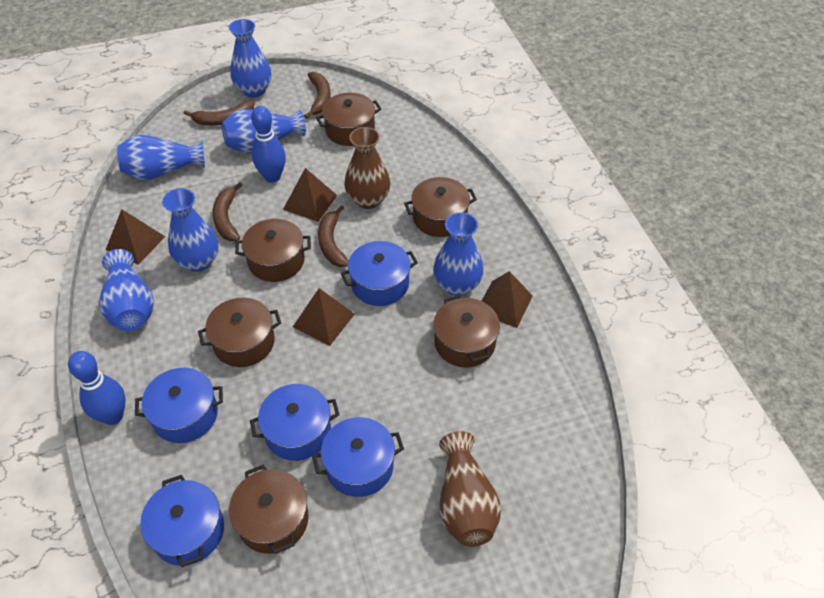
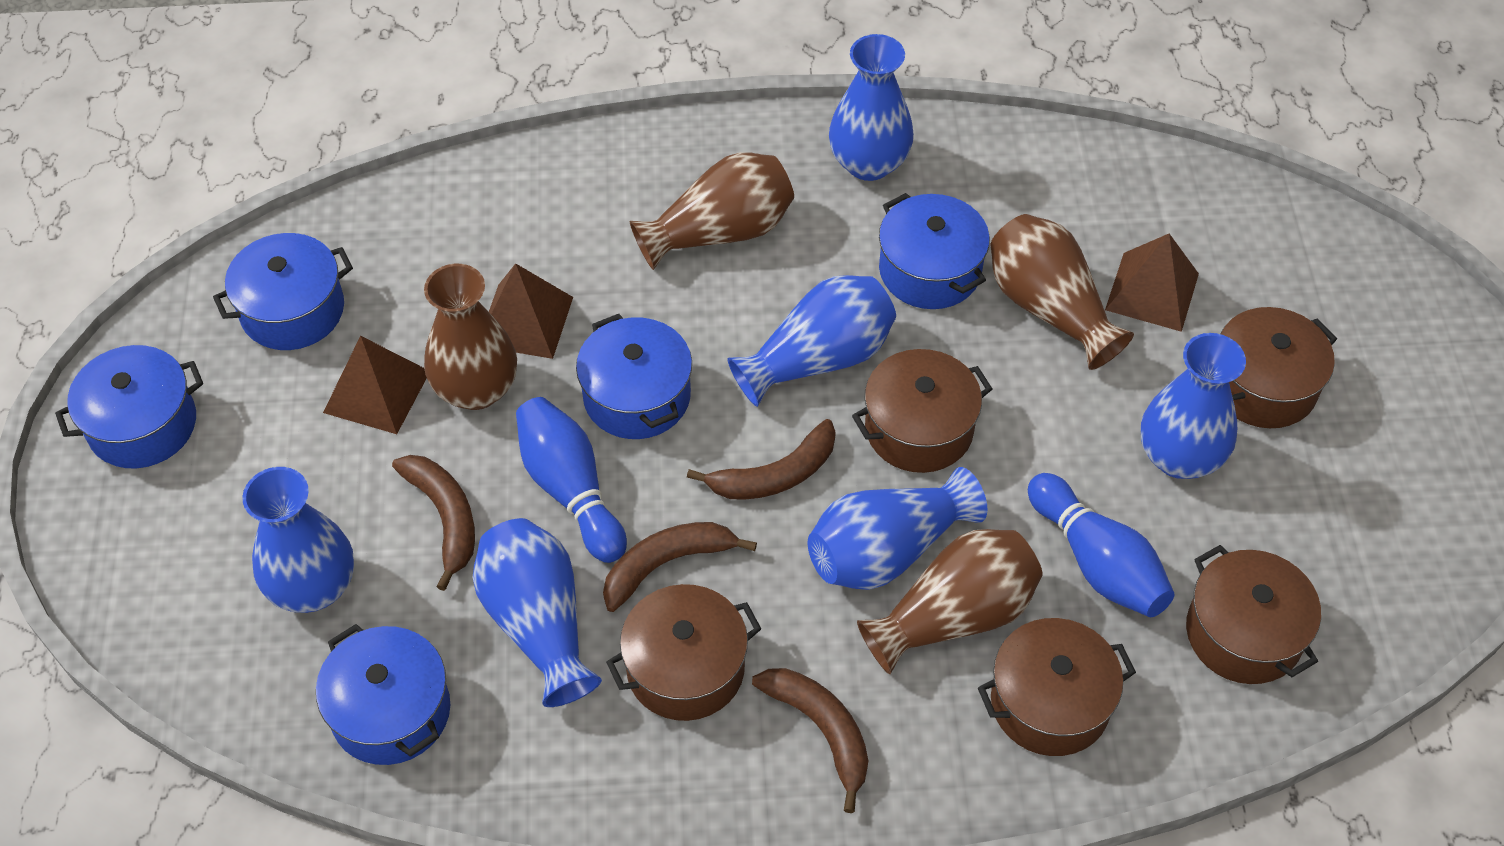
brown pot: 6 -> 5
brown pyramid: 4 -> 3
brown vase: 2 -> 4

